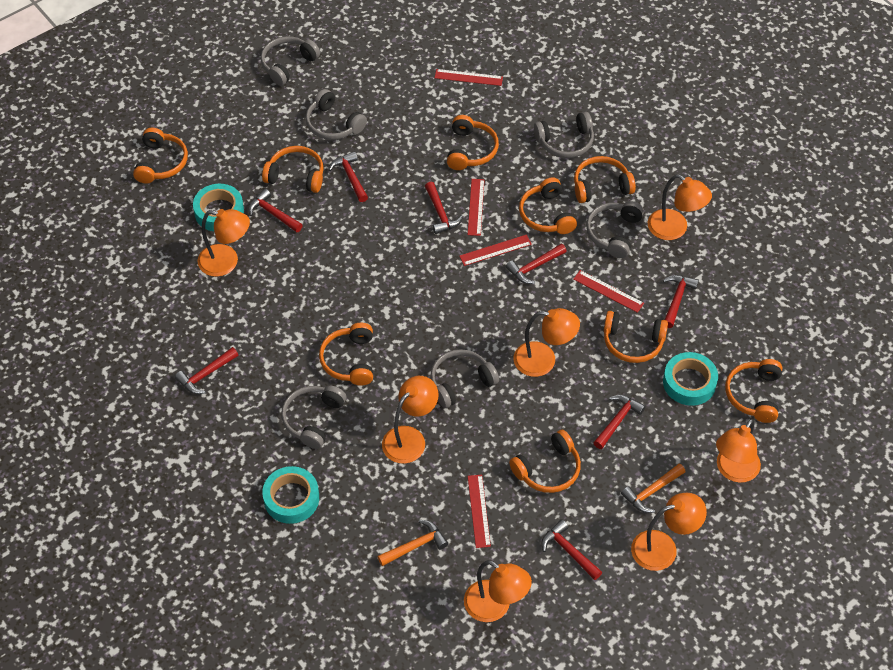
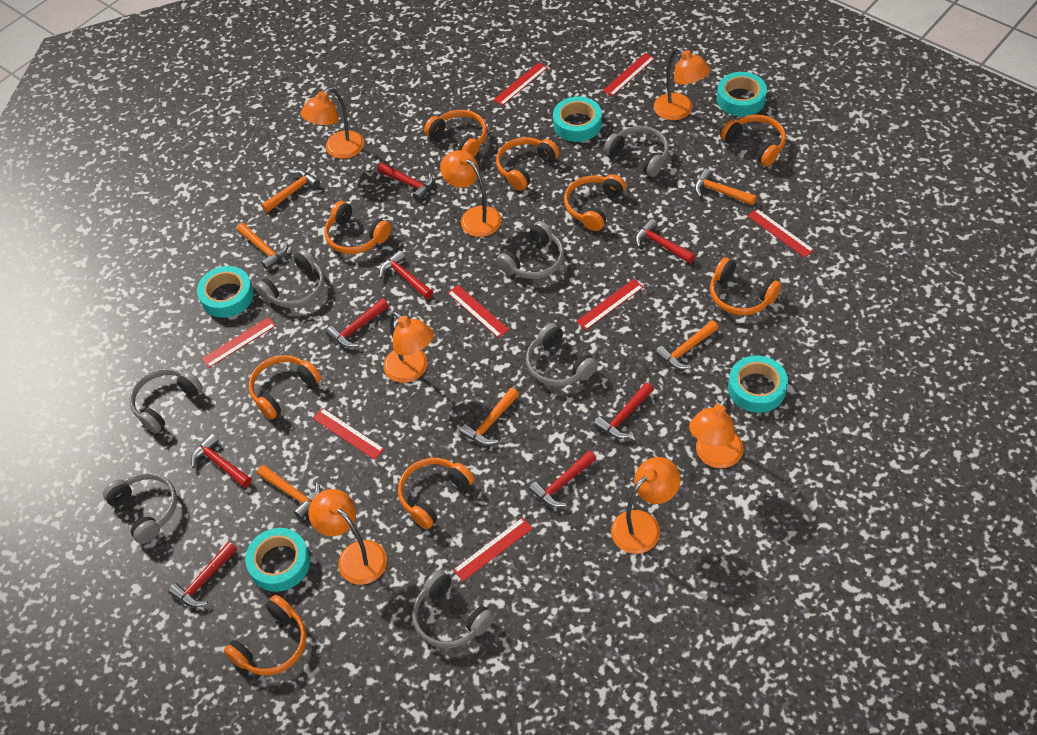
grey headphones: 6 -> 7
orange hammer: 2 -> 6
red ruler: 5 -> 8
turquoise tape: 3 -> 5

